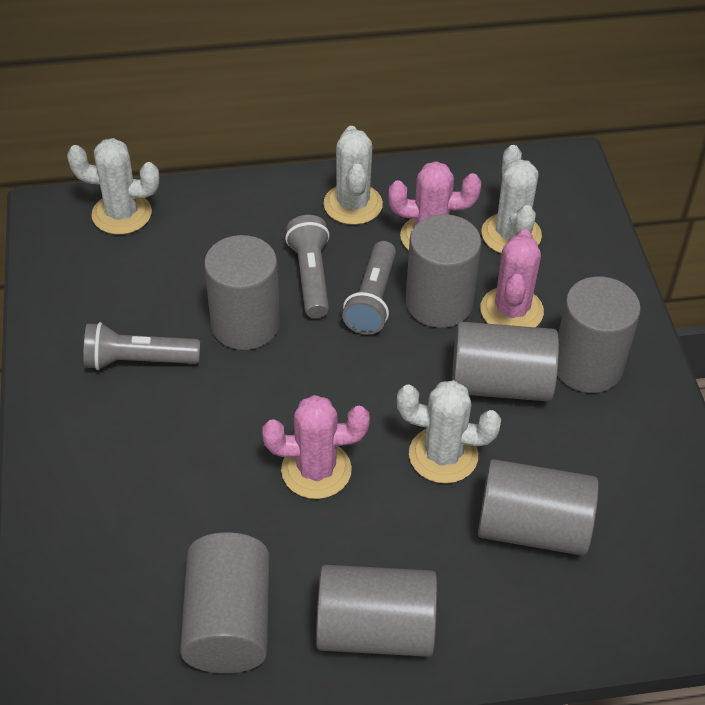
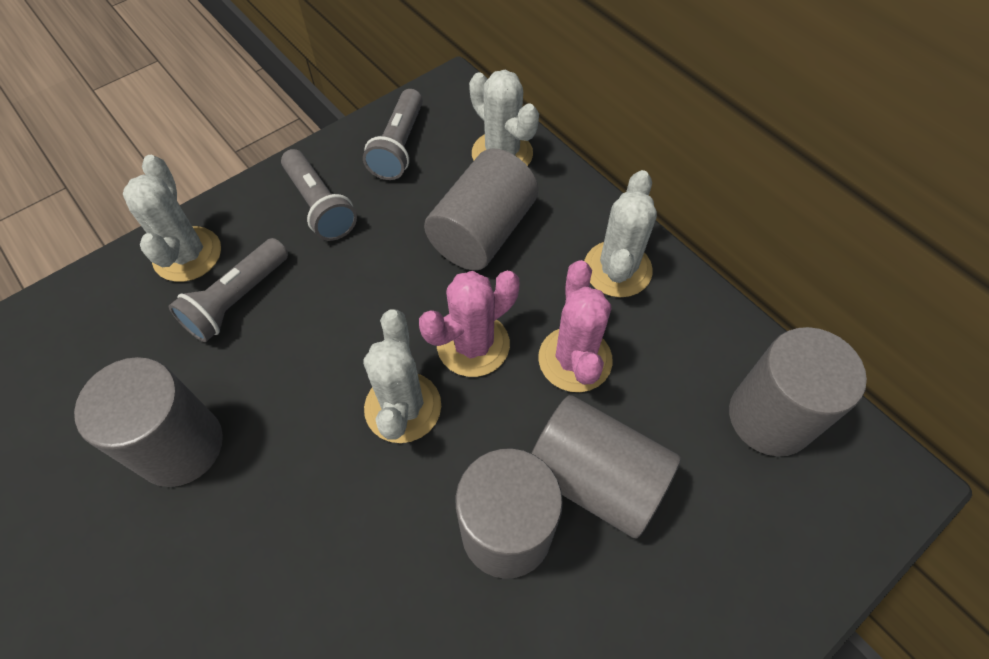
grey cylinder: 7 -> 5
pink cactus: 3 -> 2

